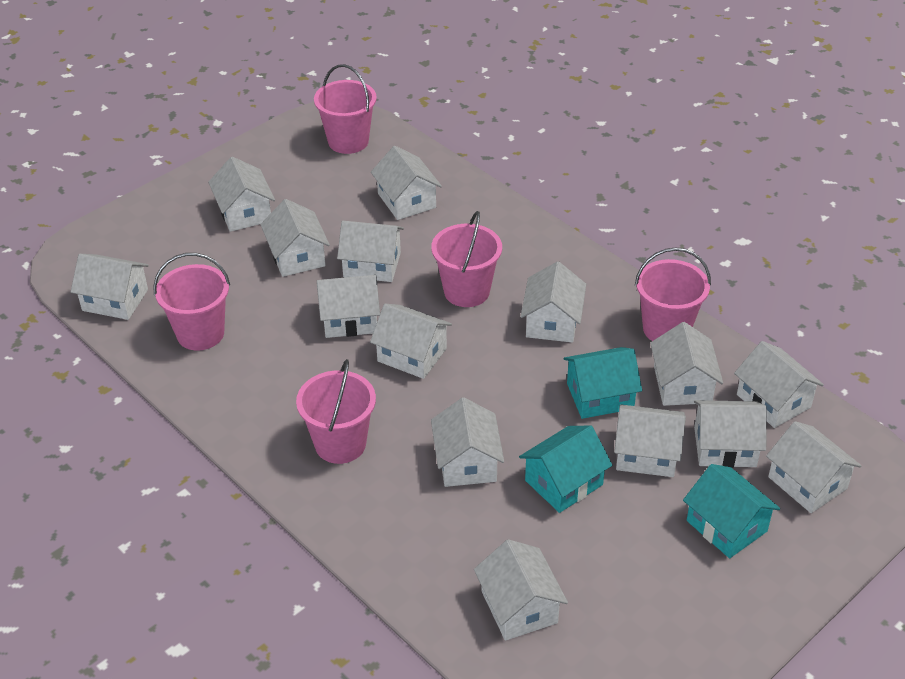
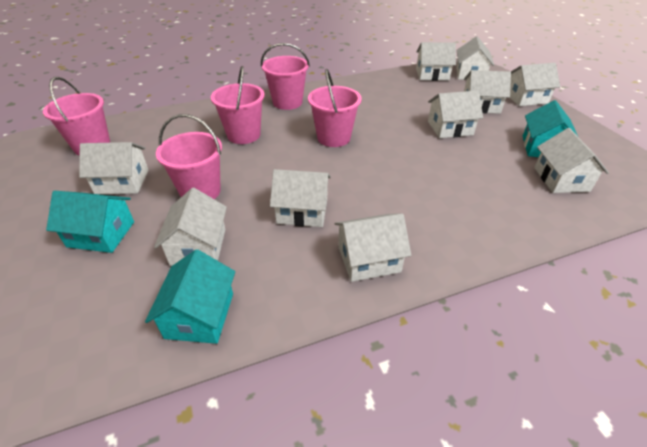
white house: 15 -> 10

